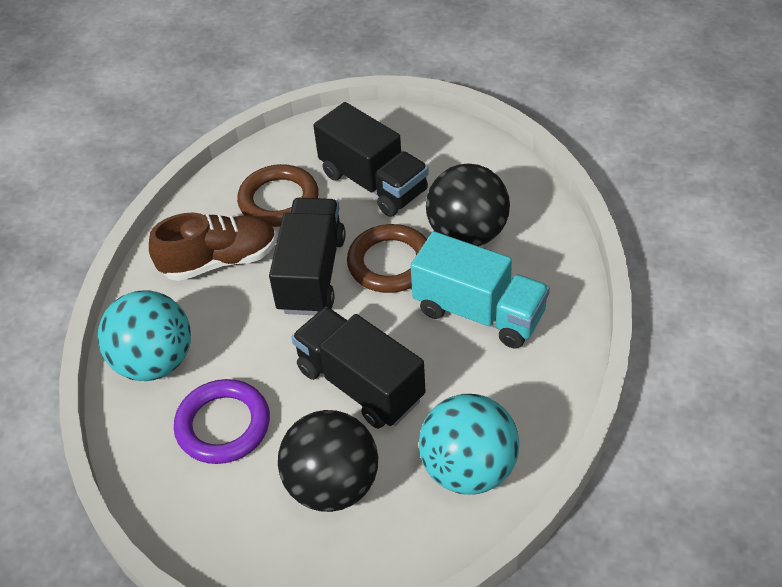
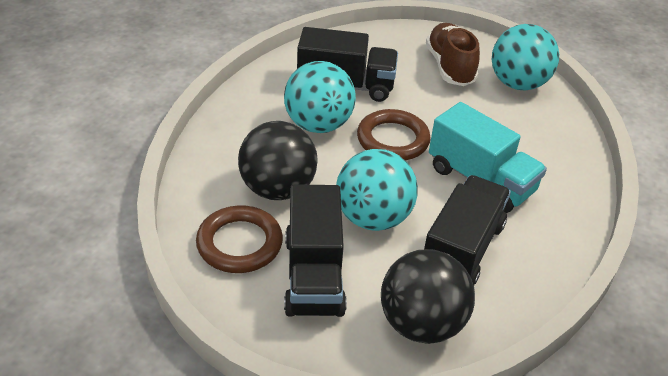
purple ring: 1 -> 0
turquoise ball: 2 -> 3

